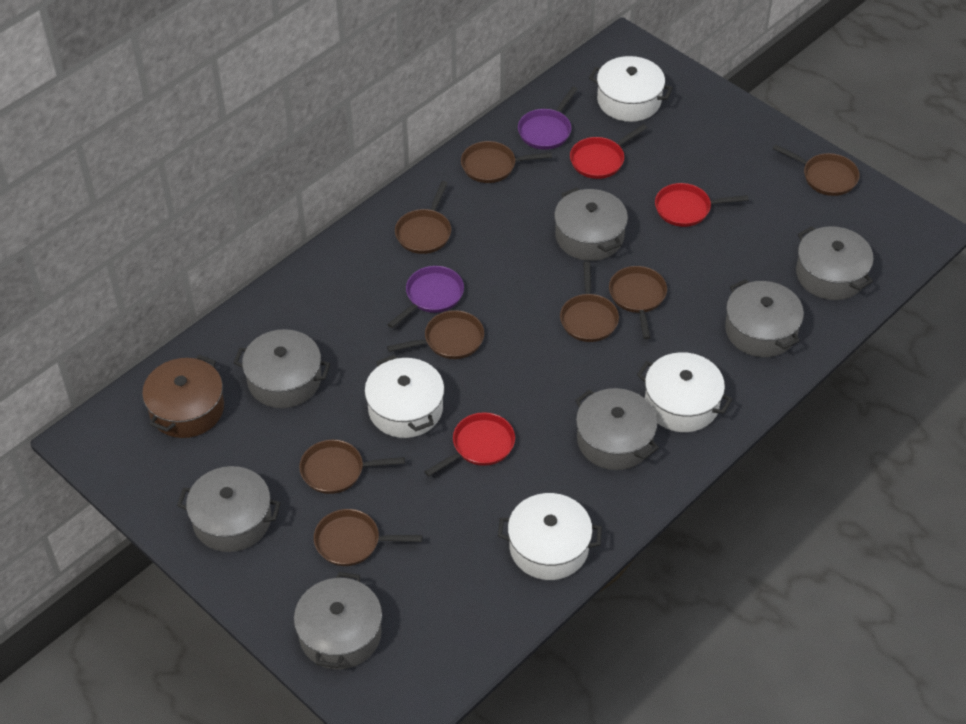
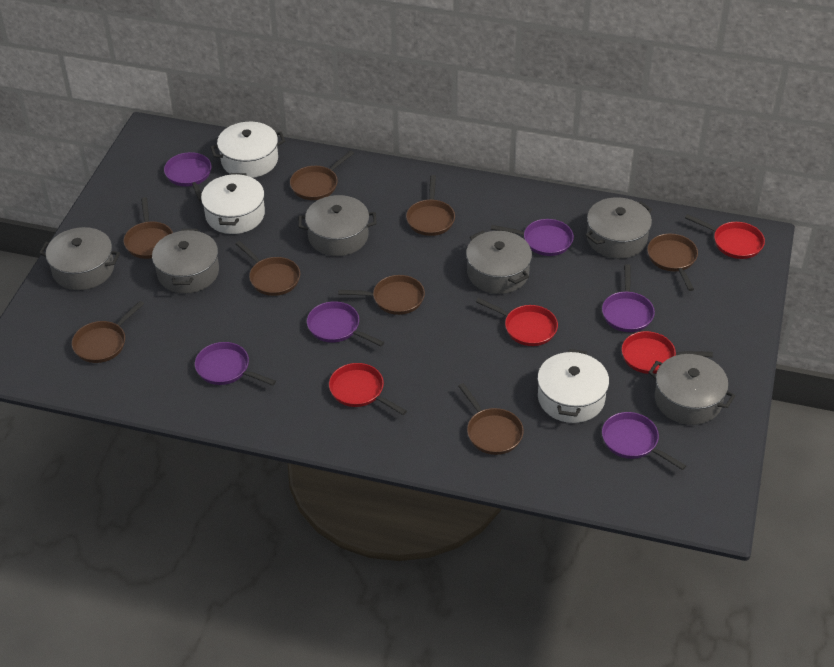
brown pot: 1 -> 0
grey pot: 7 -> 6
purple pan: 2 -> 6
red pan: 3 -> 4
white pot: 4 -> 3

